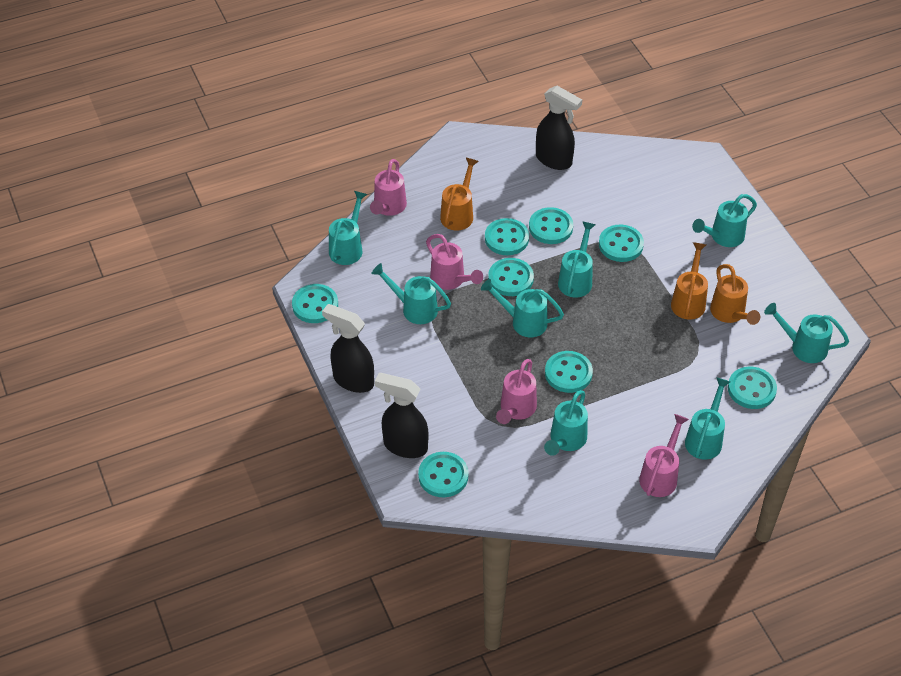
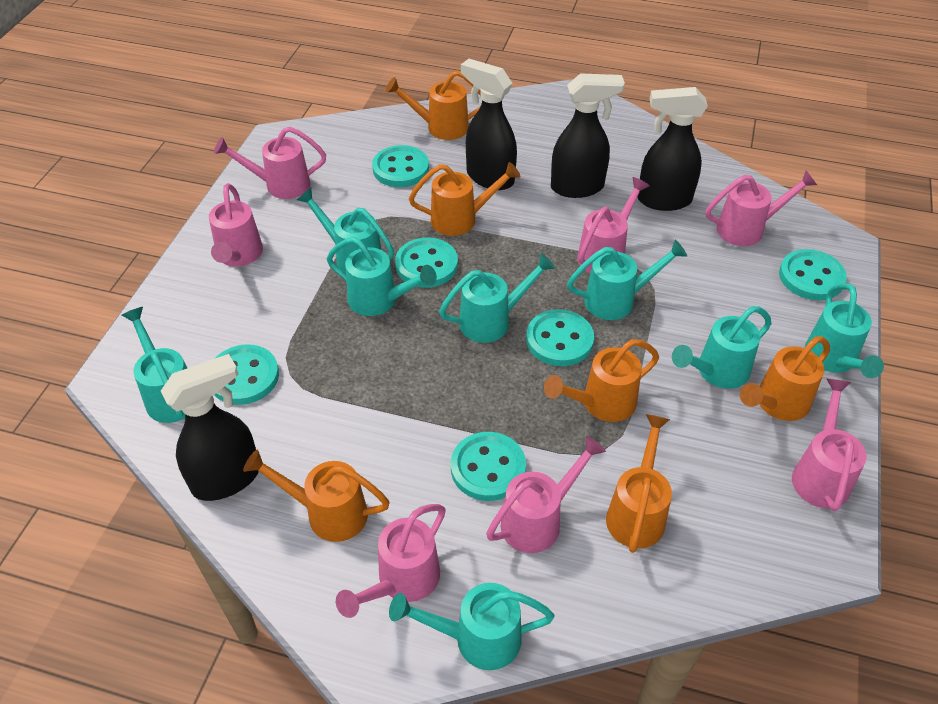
black spray bottle: 3 -> 4
orange watering can: 3 -> 6
pink watering can: 4 -> 7
turquoise button: 8 -> 6

